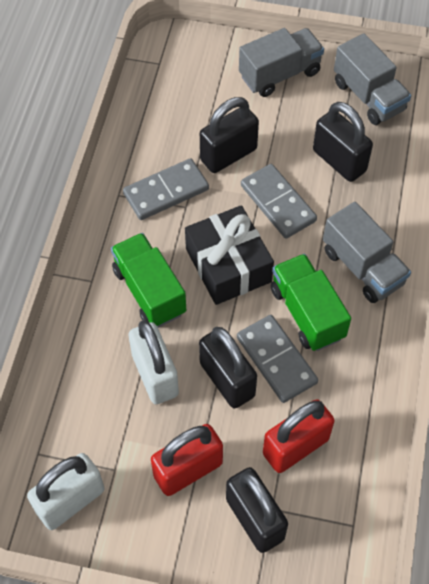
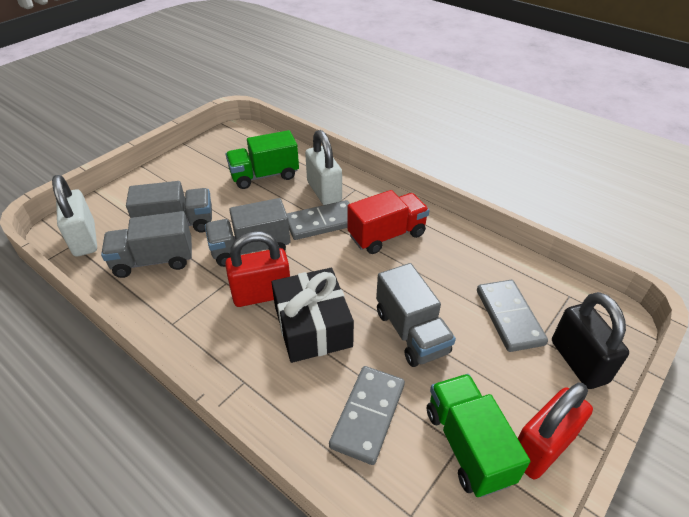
black padlock: 4 -> 1
grey truck: 3 -> 4
red truck: 0 -> 1

